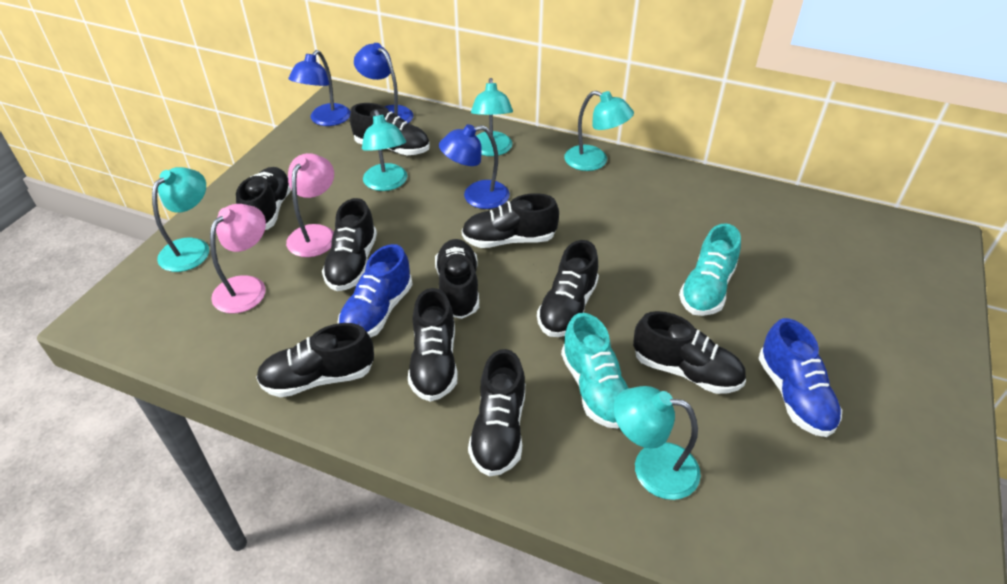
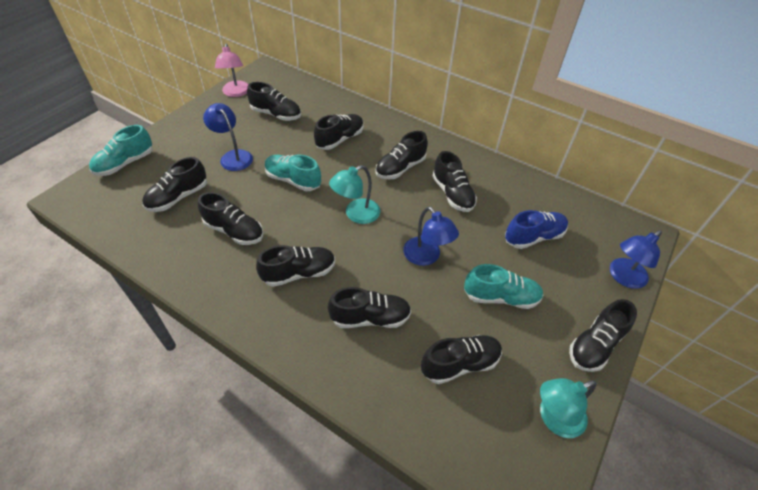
blue shoe: 2 -> 1
pink lamp: 2 -> 1
turquoise lamp: 5 -> 2
turquoise shoe: 2 -> 3

